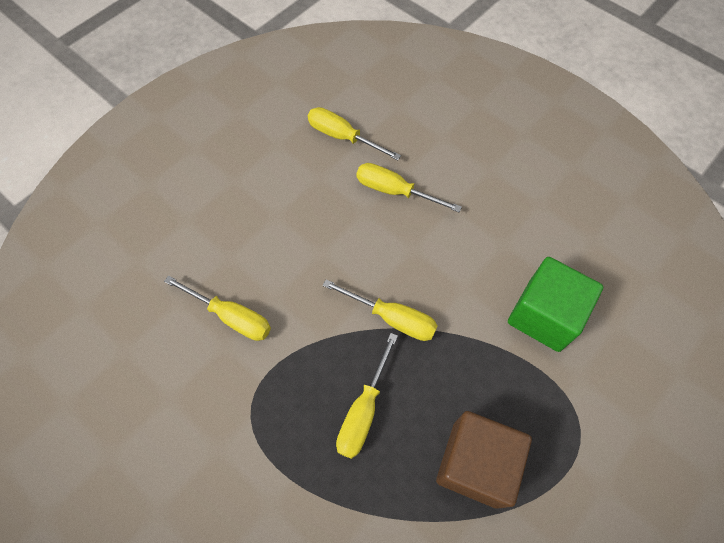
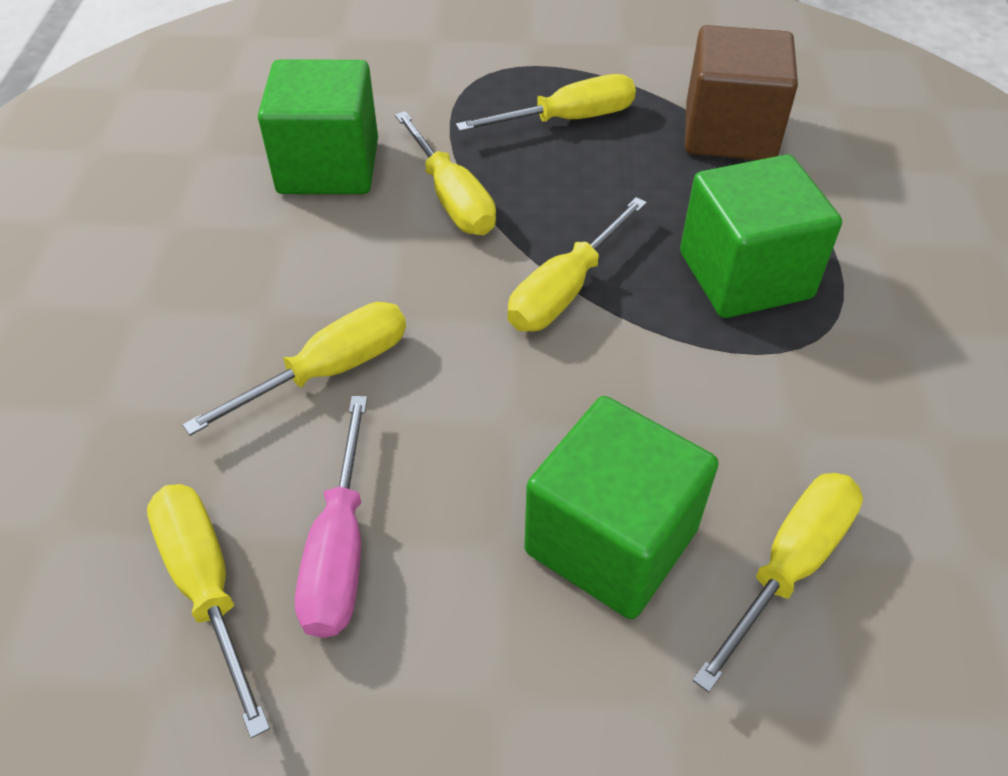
green cube: 1 -> 3
pink screwdriver: 0 -> 1
yellow screwdriver: 5 -> 6

